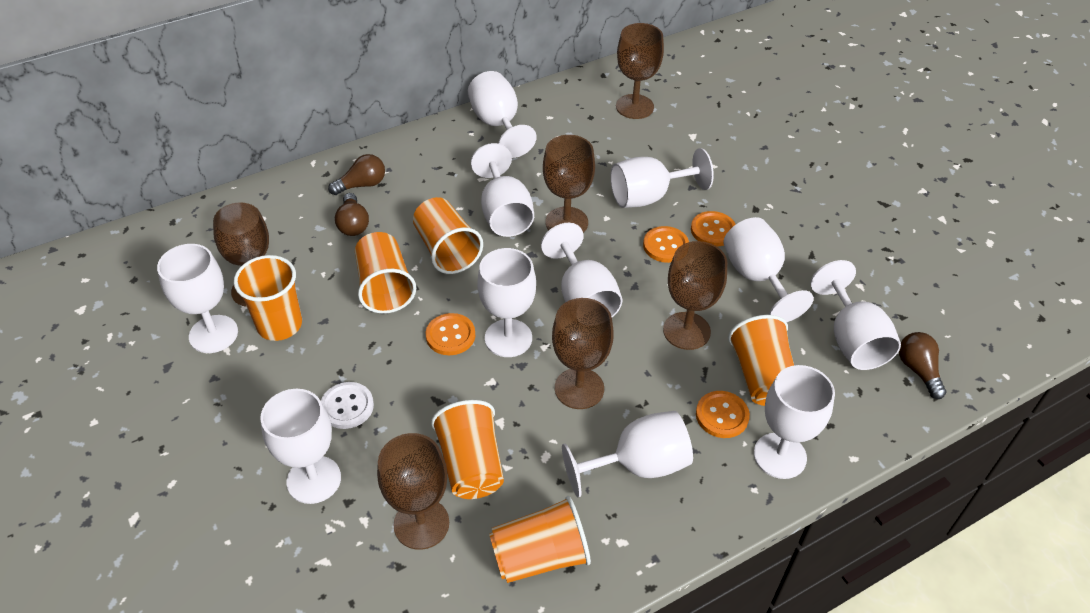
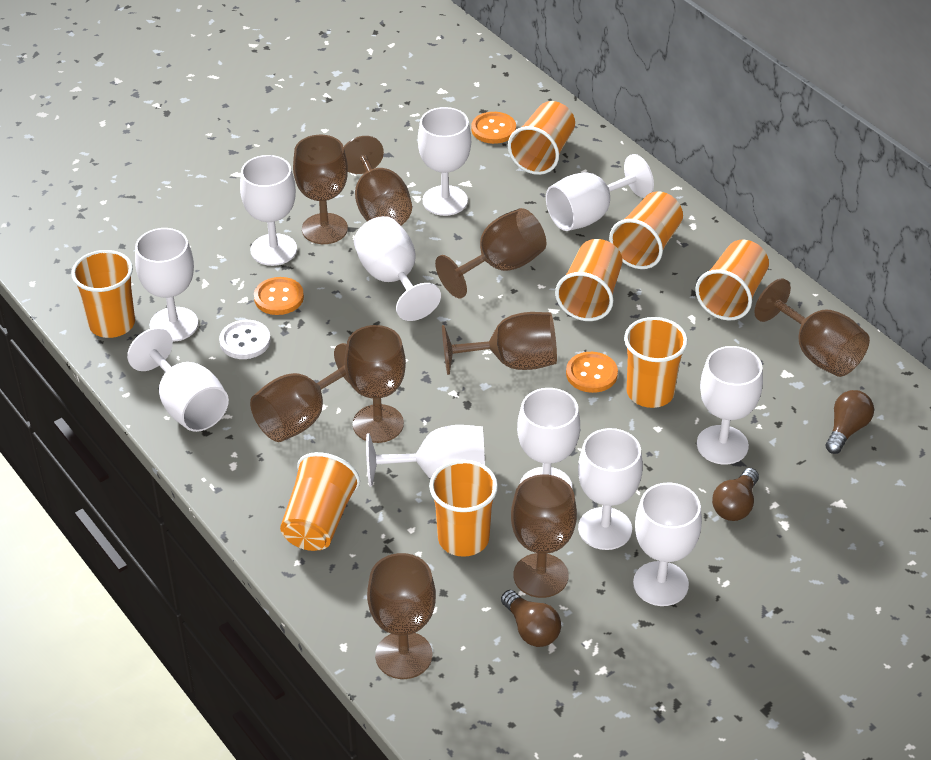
brown goblet: 6 -> 9
orange button: 4 -> 3
orange cup: 6 -> 8

